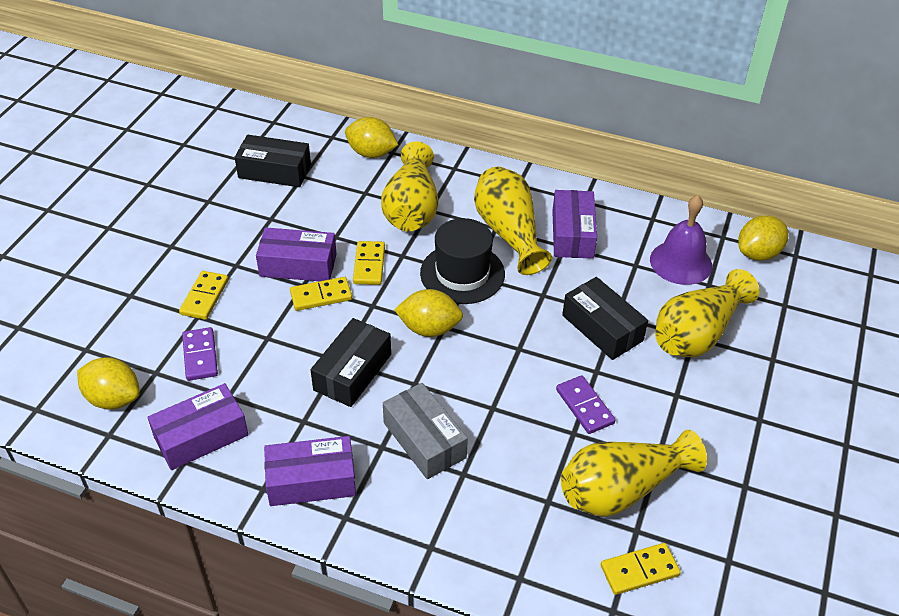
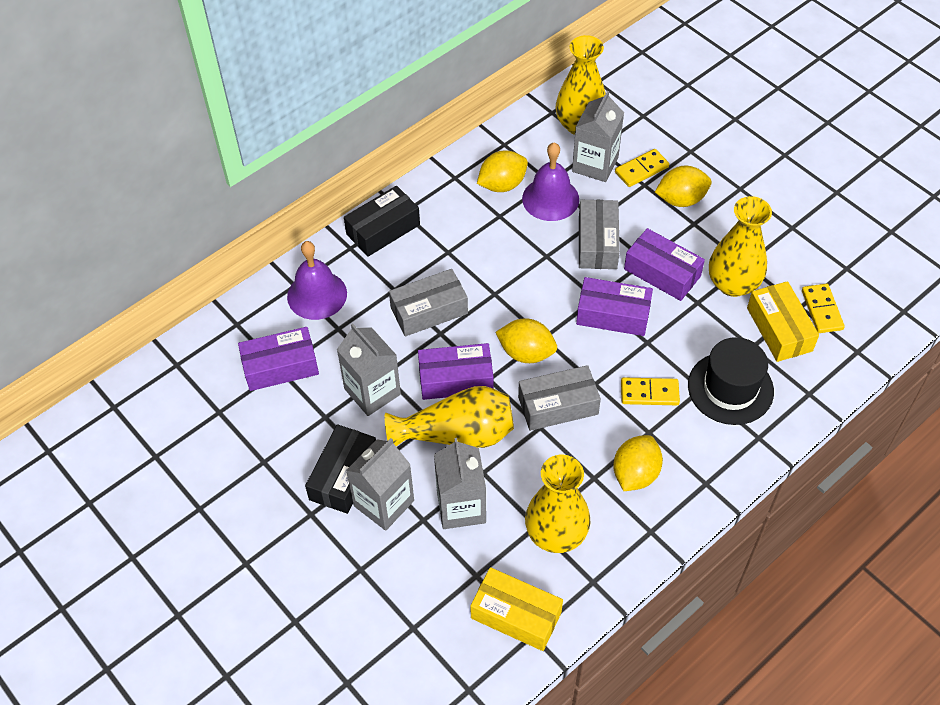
black box: 3 -> 2
grey box: 1 -> 3
grey carton: 0 -> 4
purple bell: 1 -> 2
purple domino: 2 -> 0
yellow box: 0 -> 2
yellow domino: 4 -> 3

